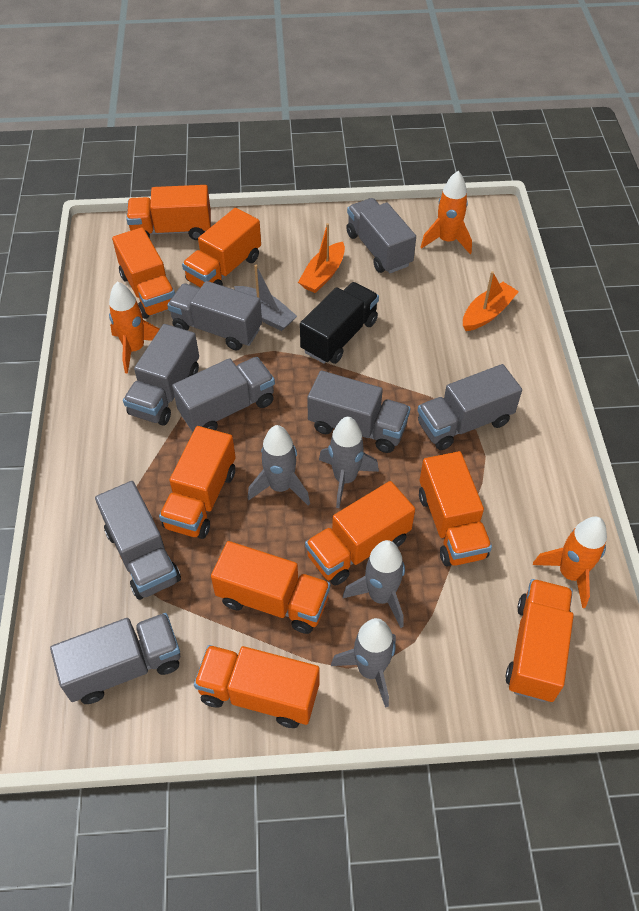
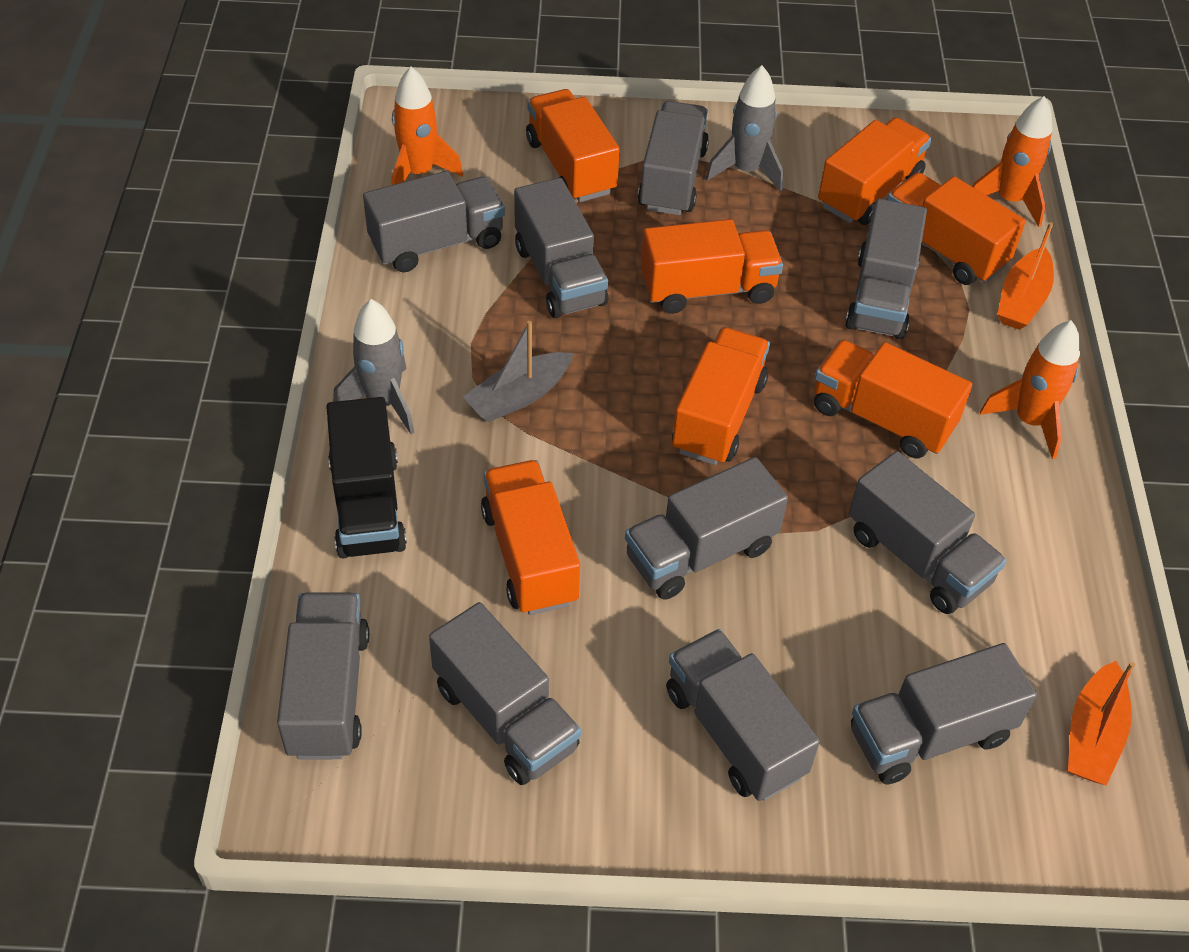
grey rocket: 4 -> 2
grey truck: 8 -> 10
orange truck: 9 -> 7

